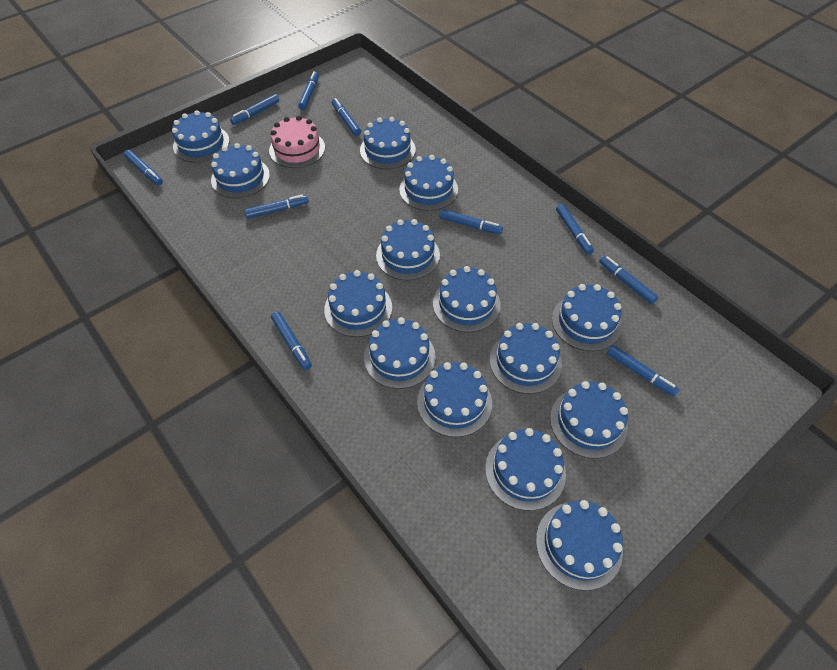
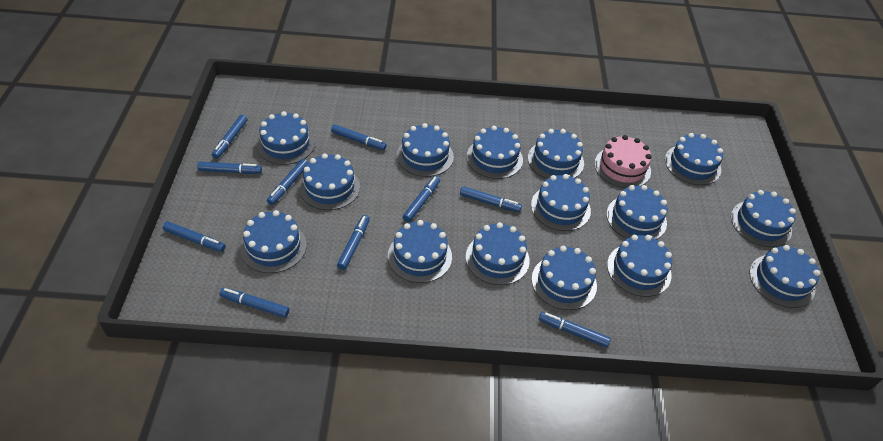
blue cake: 14 -> 15

